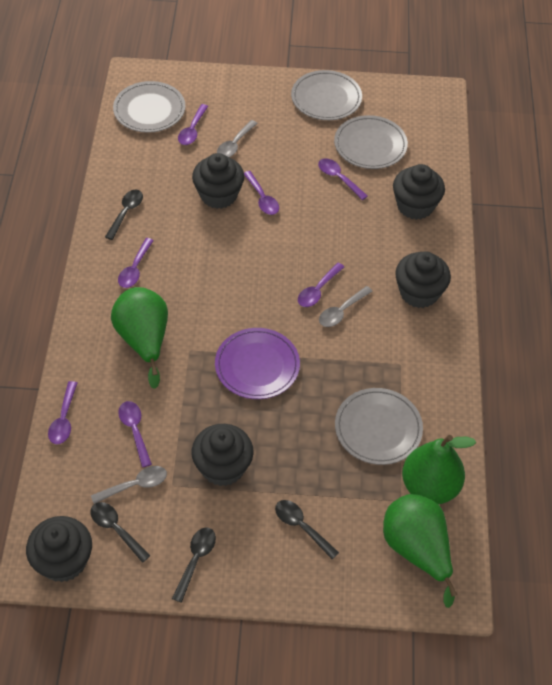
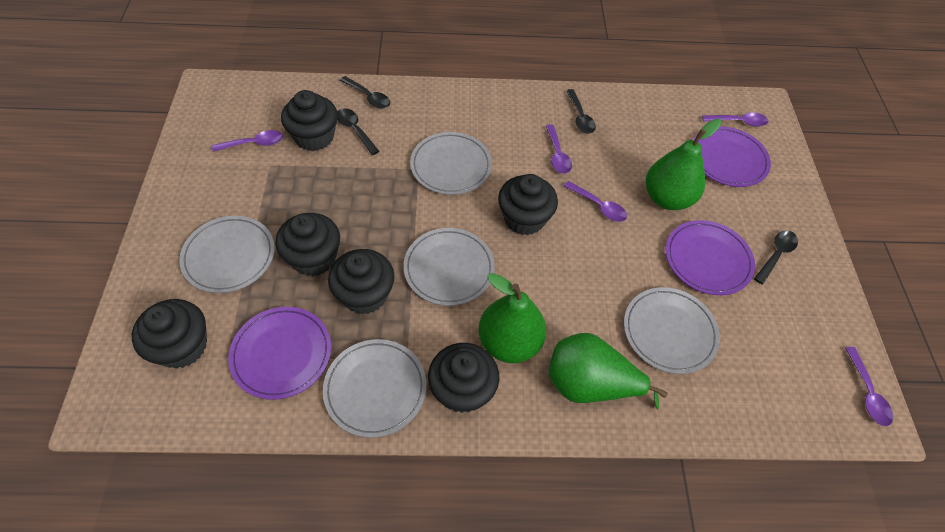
black cupcake: 5 -> 6
grey plate: 4 -> 5
grey spoon: 3 -> 0
purple plate: 1 -> 3
purple spoon: 7 -> 5

